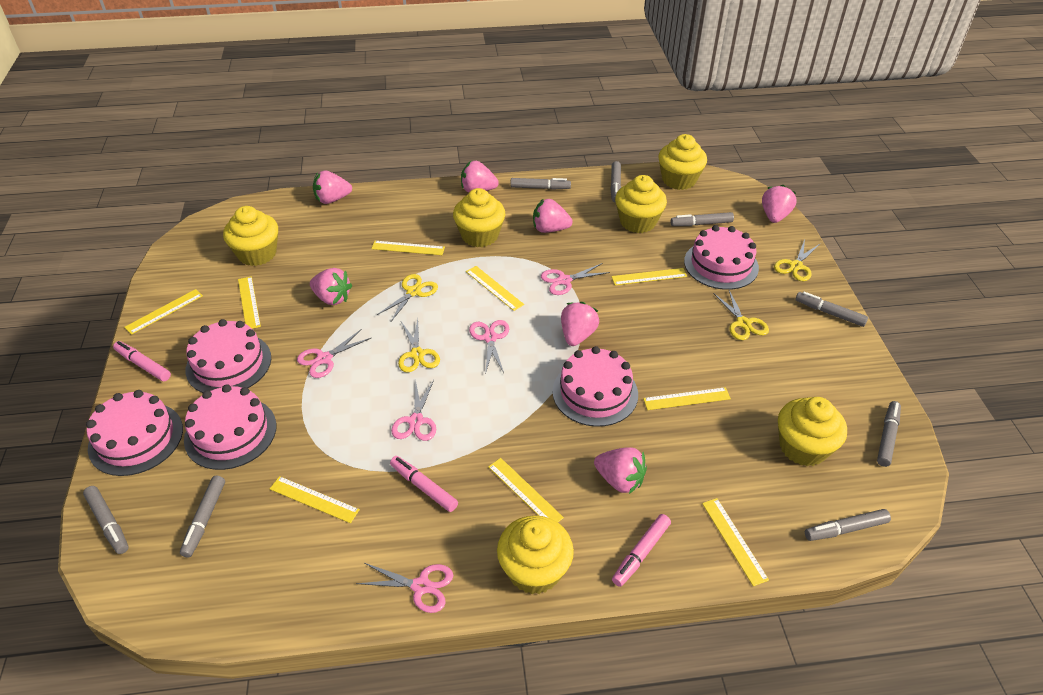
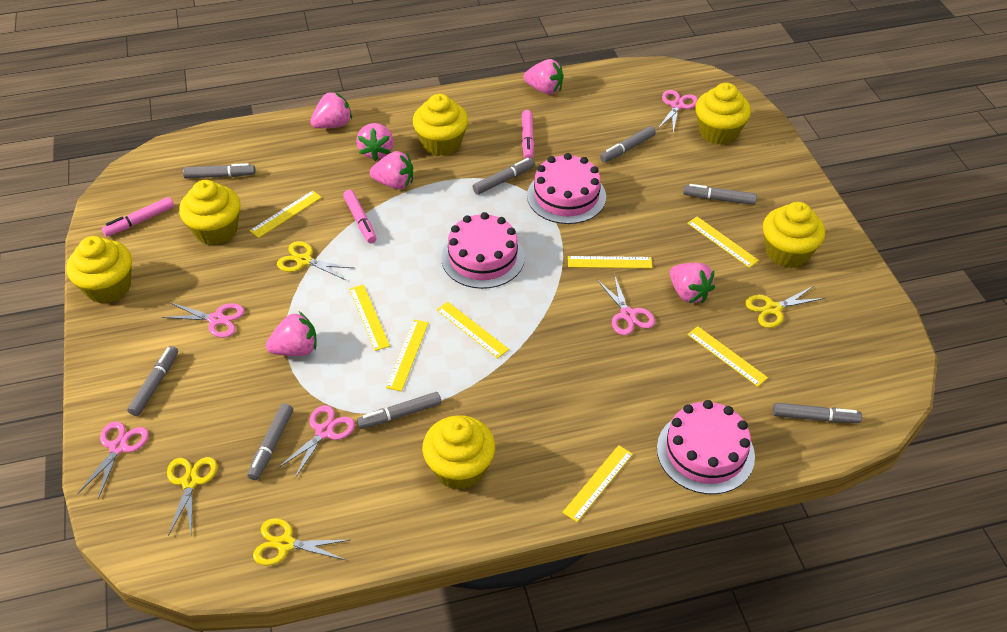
pink cake: 5 -> 3
pink strawberry: 7 -> 6
yellow ruler: 9 -> 8

